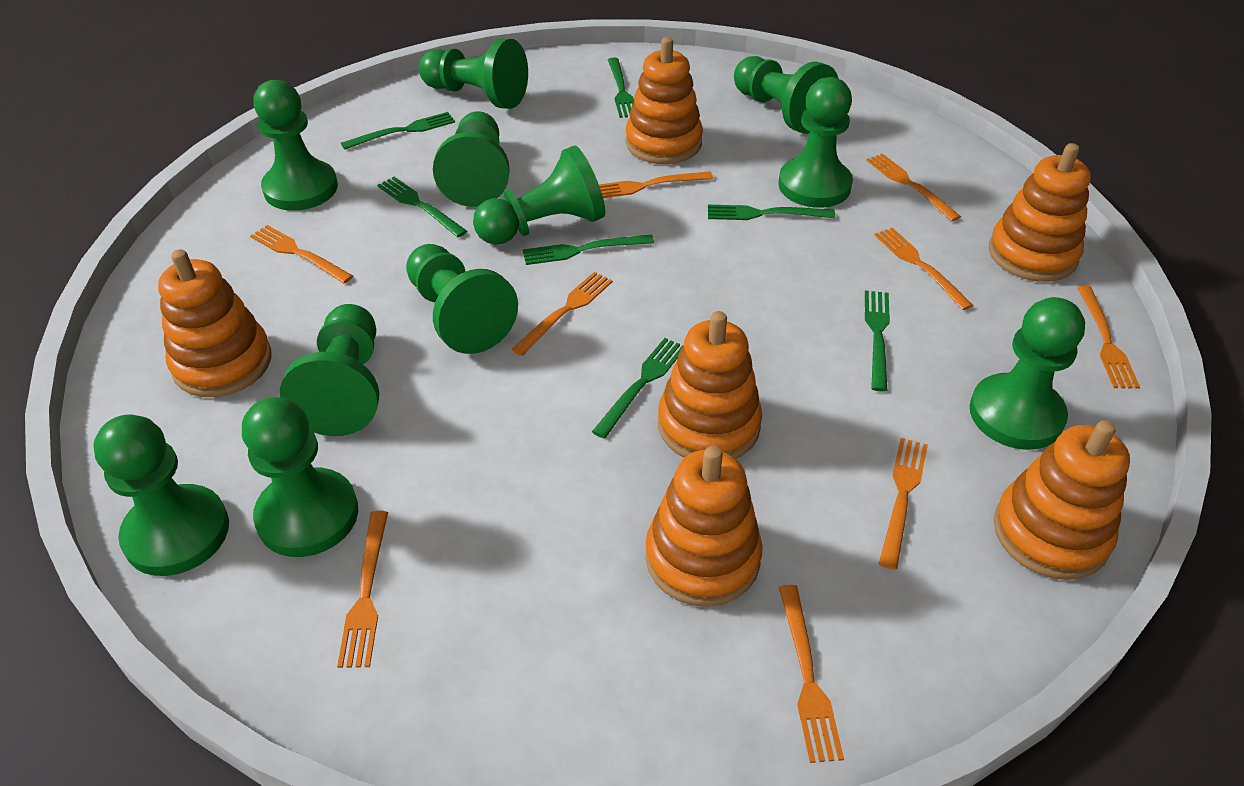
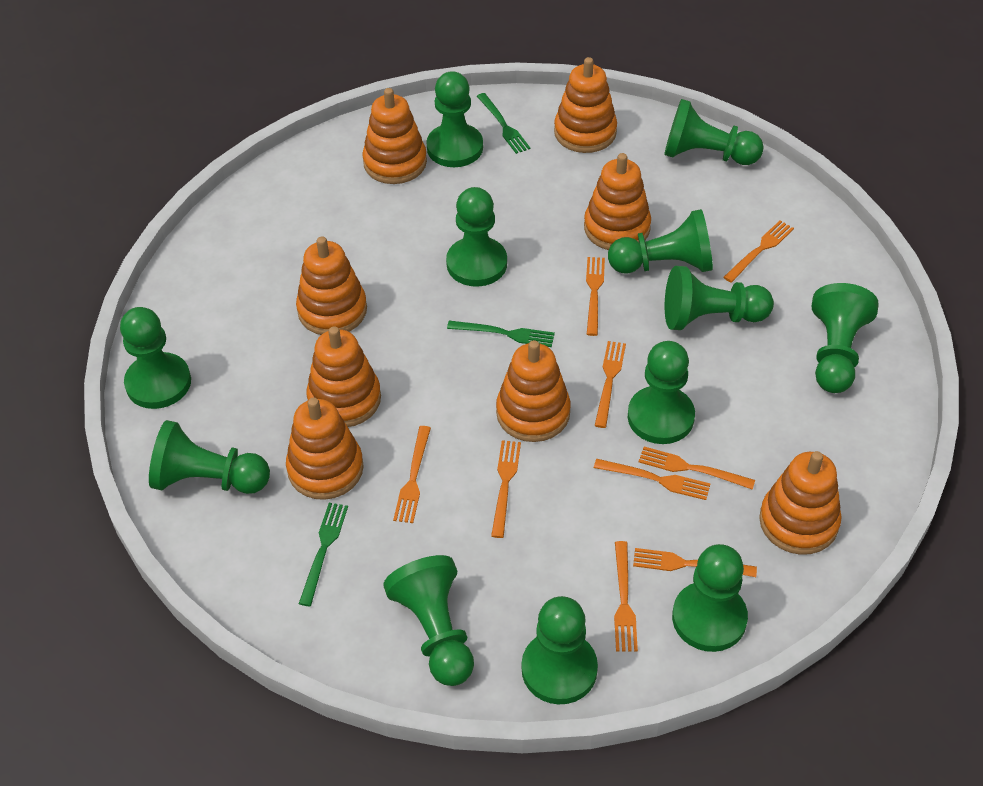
green fork: 7 -> 3
green pawn: 11 -> 12
orange stacking toy: 6 -> 8

